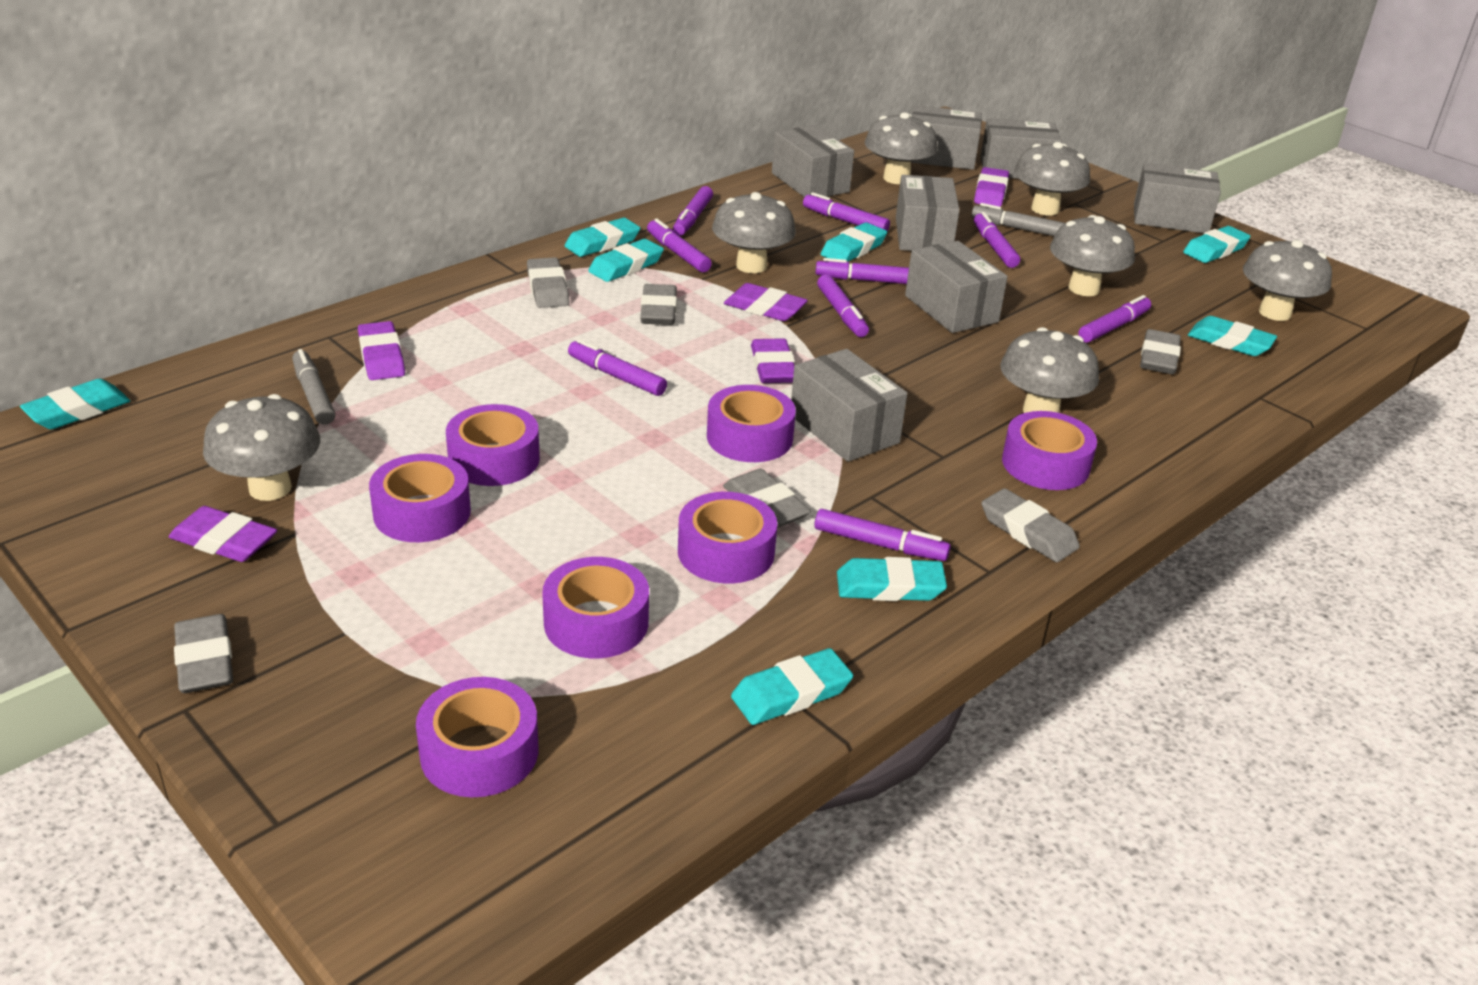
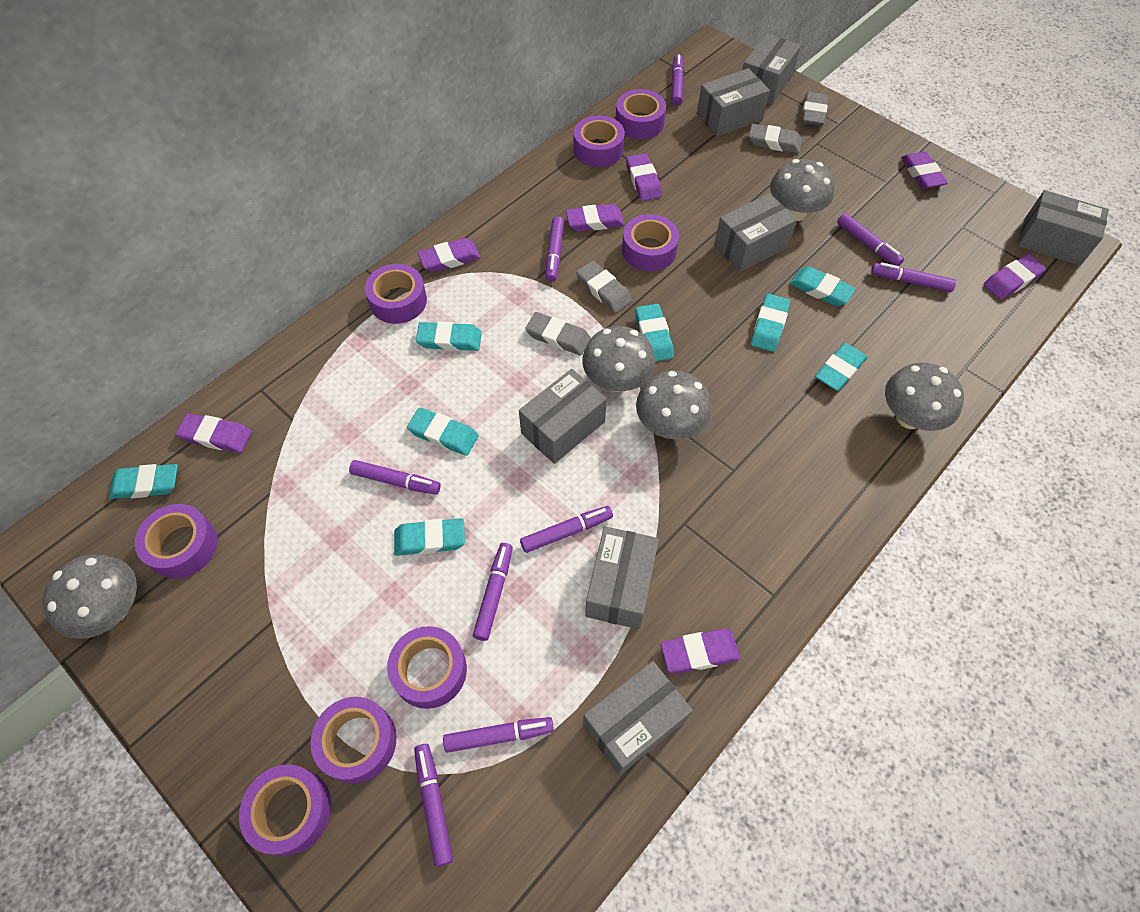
grey eraser: 6 -> 4
grey marker: 2 -> 0
grey mushroom: 7 -> 5
purple eraser: 5 -> 7
purple tape: 7 -> 8

